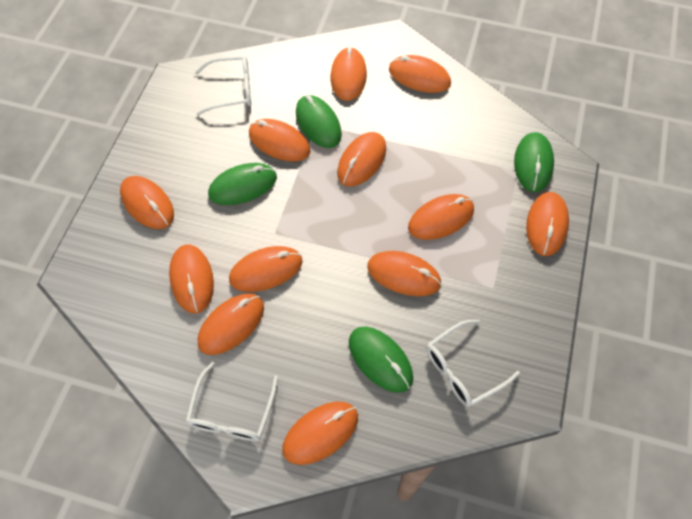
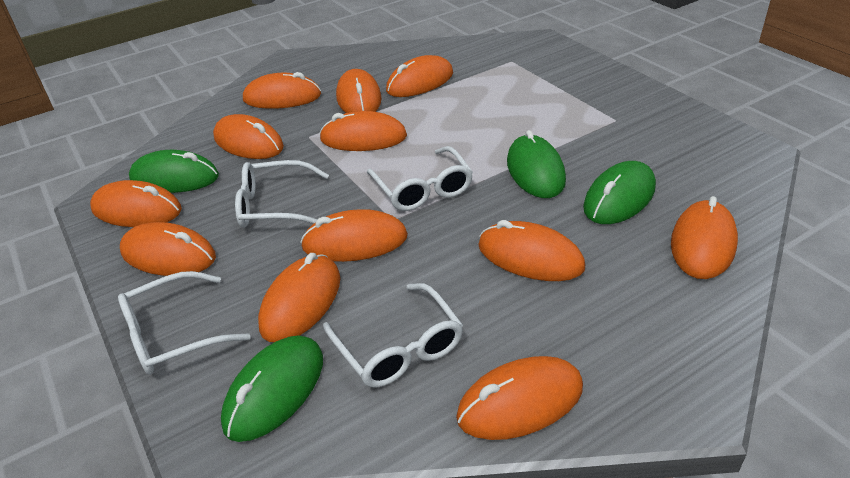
white glasses: 3 -> 4

